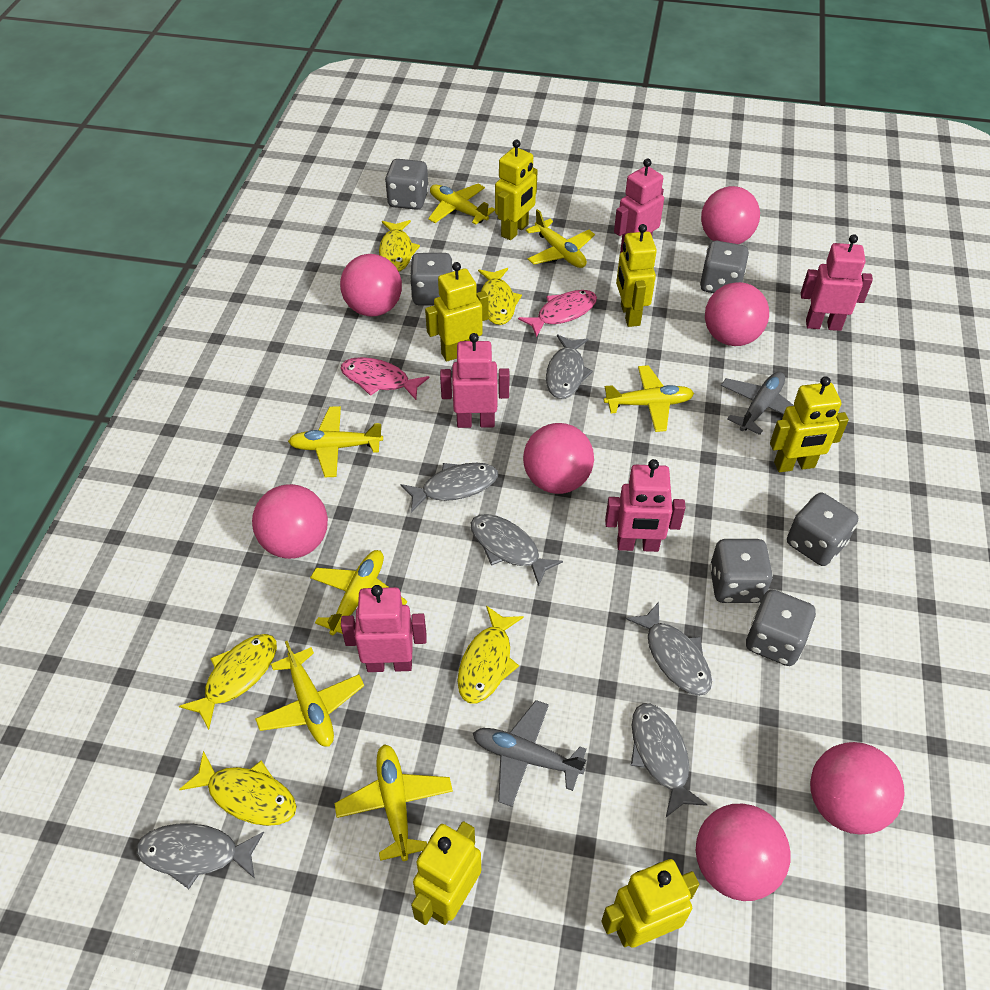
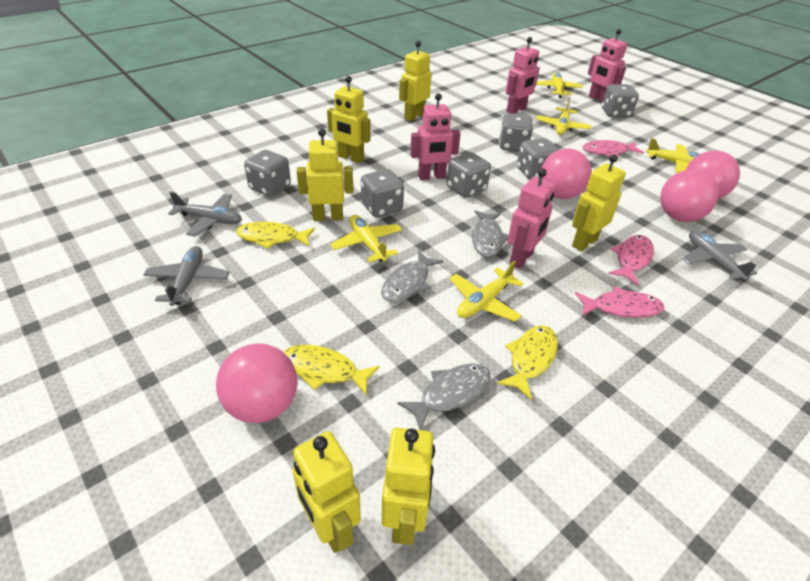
grey fish: 6 -> 3
grey plane: 2 -> 3
pink ball: 7 -> 4
pink fish: 2 -> 3
pink robot: 5 -> 4
yellow fish: 5 -> 3
yellow plane: 7 -> 5

